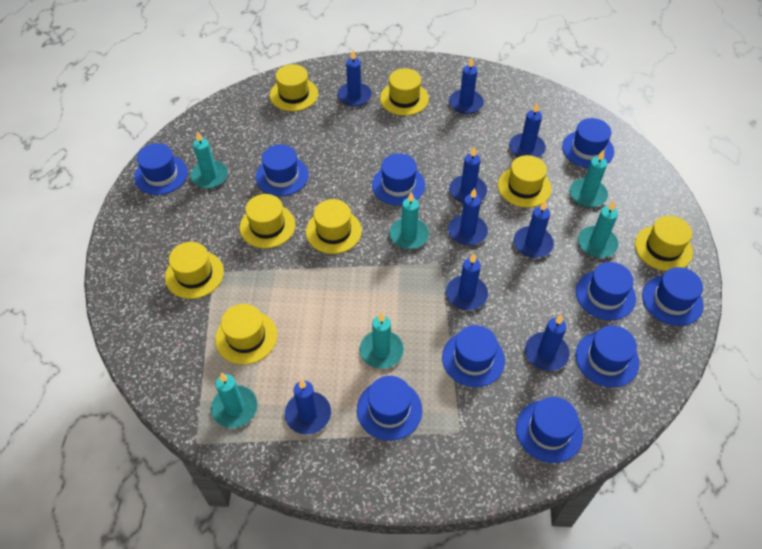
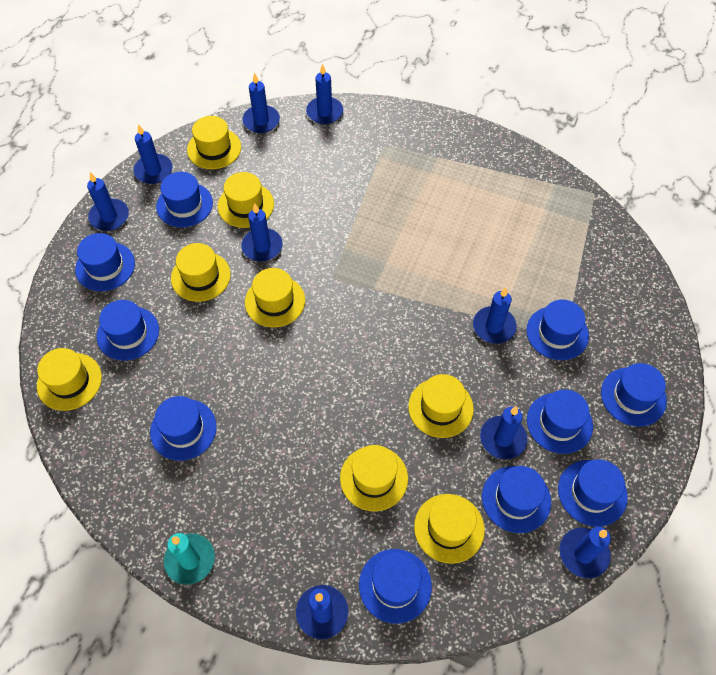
turquoise candle: 6 -> 1

